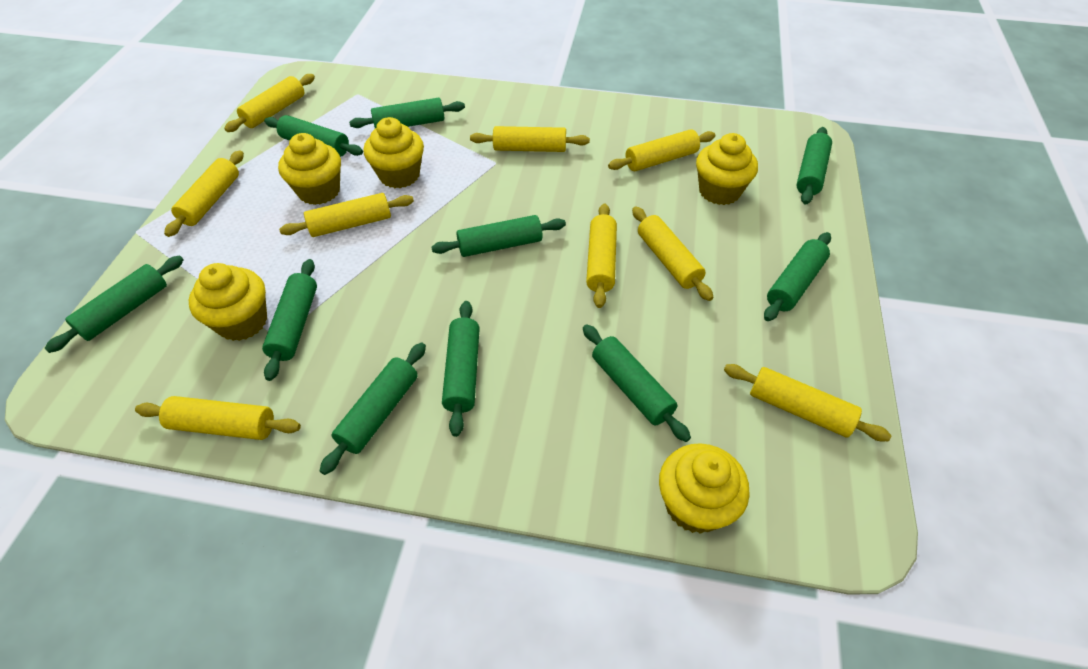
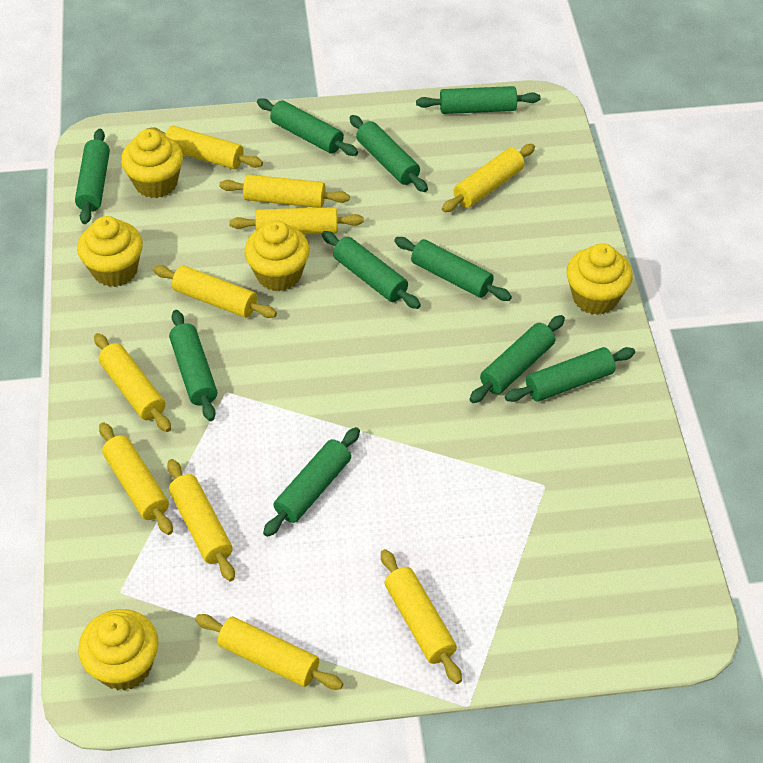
yellow rolling pin: 9 -> 10

